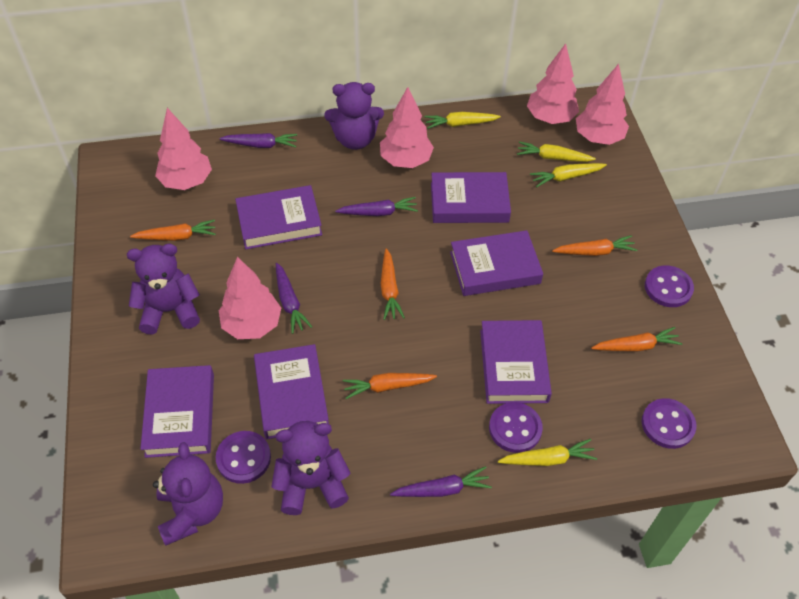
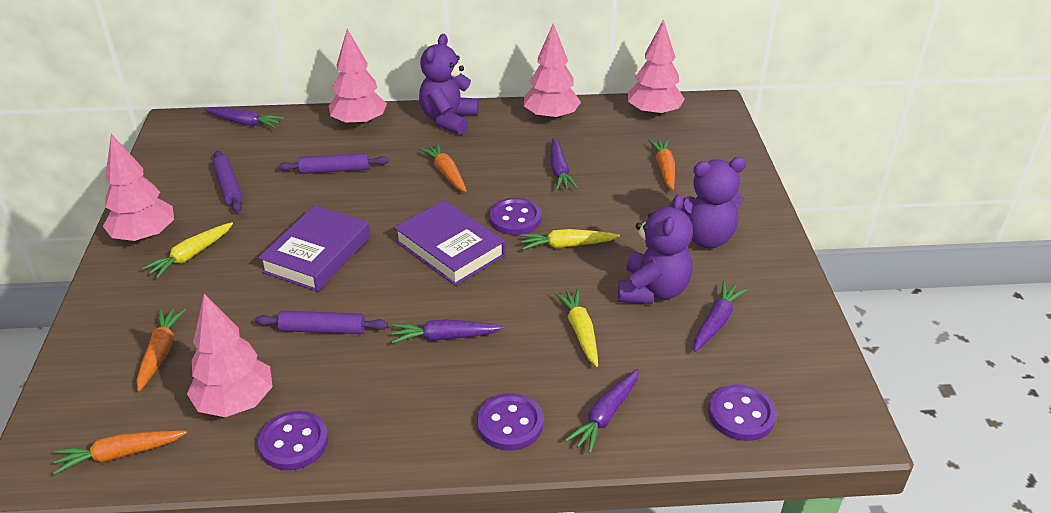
orange carrot: 5 -> 4
purple book: 6 -> 2
purple carrot: 4 -> 5
purple rolling pin: 0 -> 3
purple teddy bear: 4 -> 3
yellow carrot: 4 -> 3

